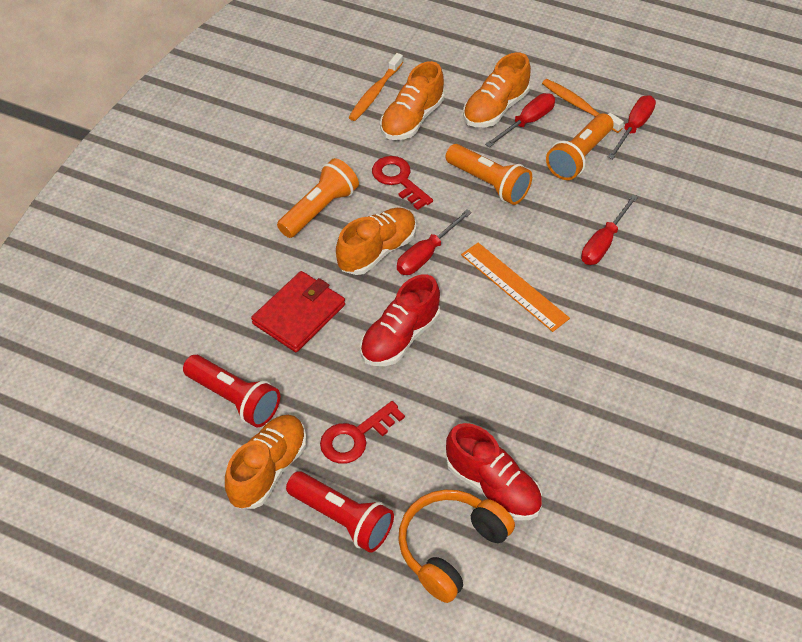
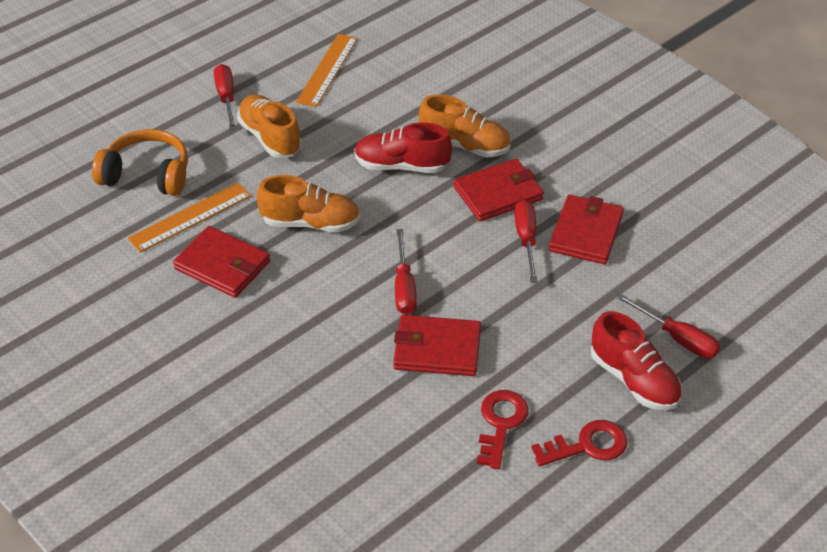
orange flashlight: 3 -> 0
orange ruler: 1 -> 2
orange shoe: 4 -> 3
orange toothbrush: 2 -> 0
red flashlight: 2 -> 0
red wallet: 1 -> 4

